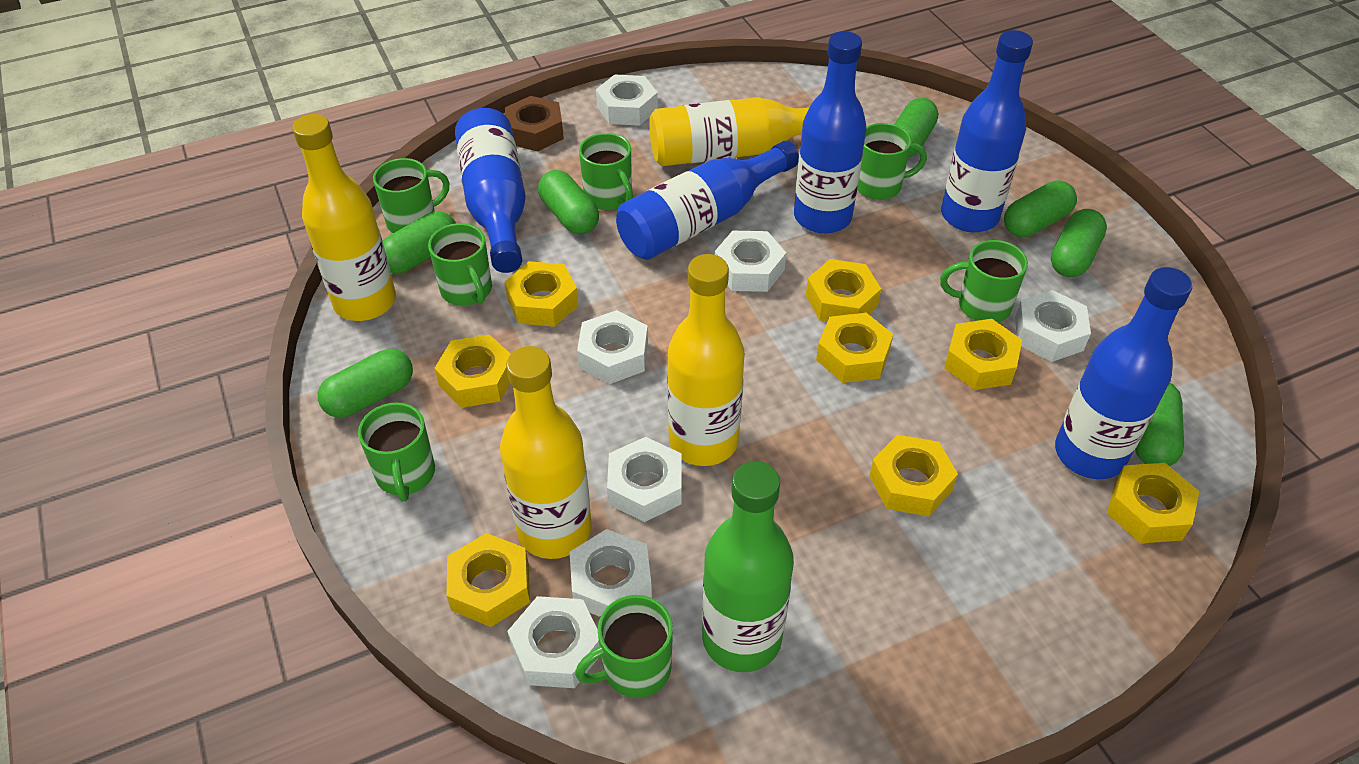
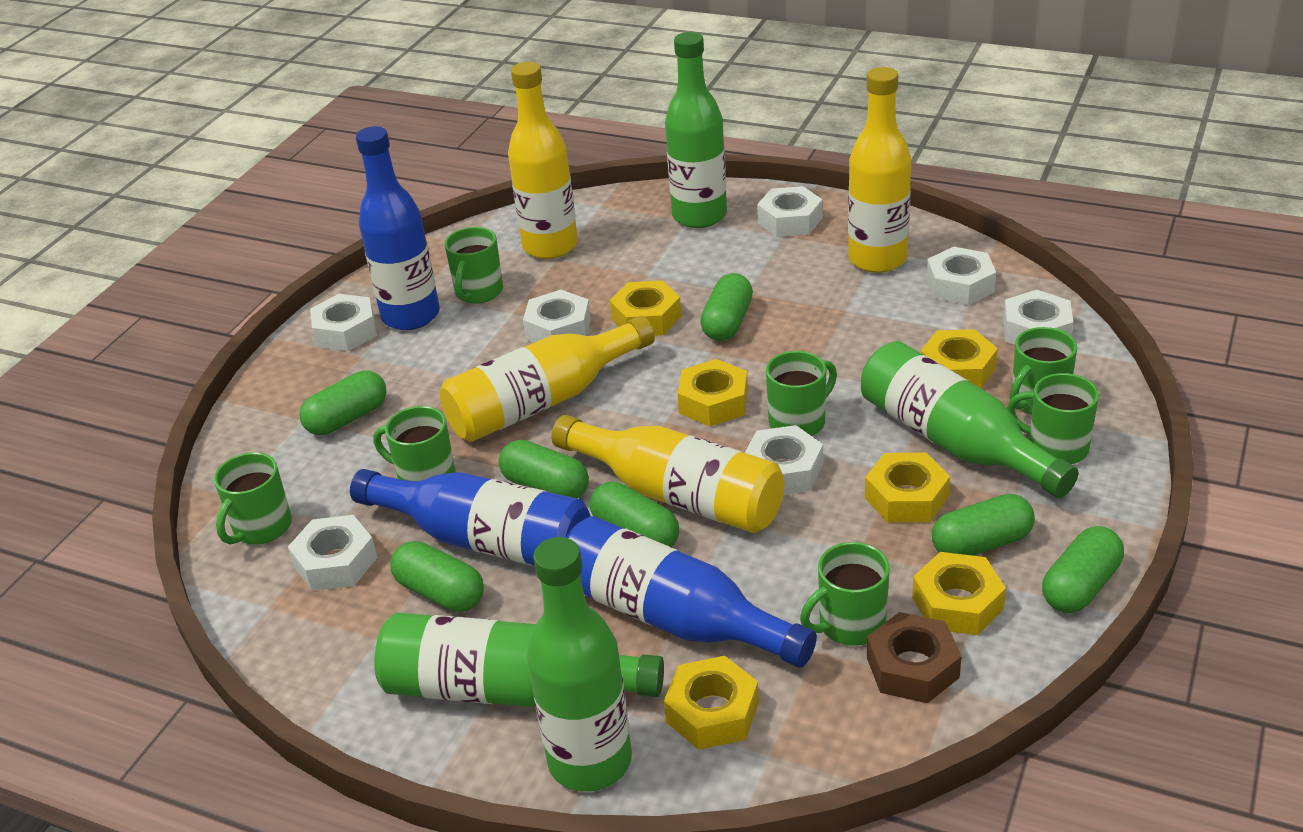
blue bottle: 5 -> 3
green bottle: 1 -> 4
yellow nut: 8 -> 6

